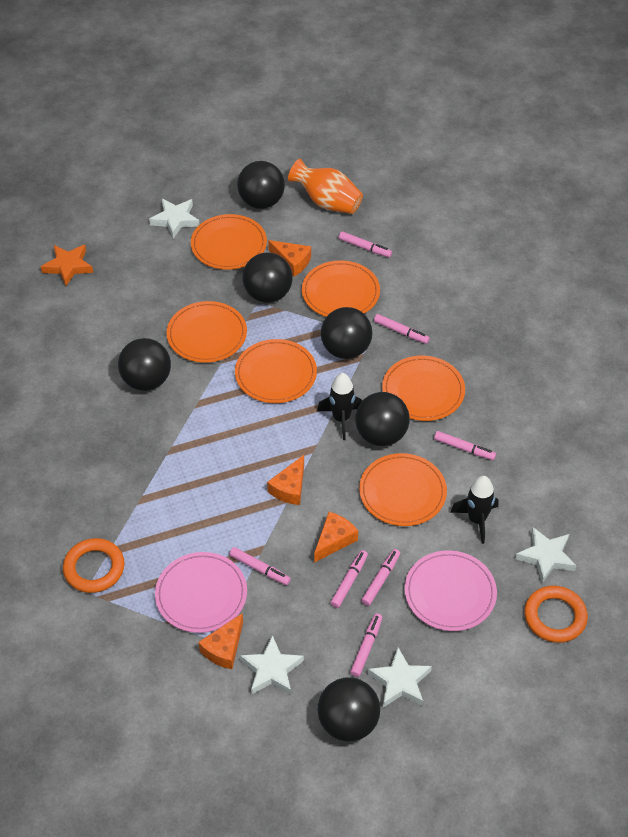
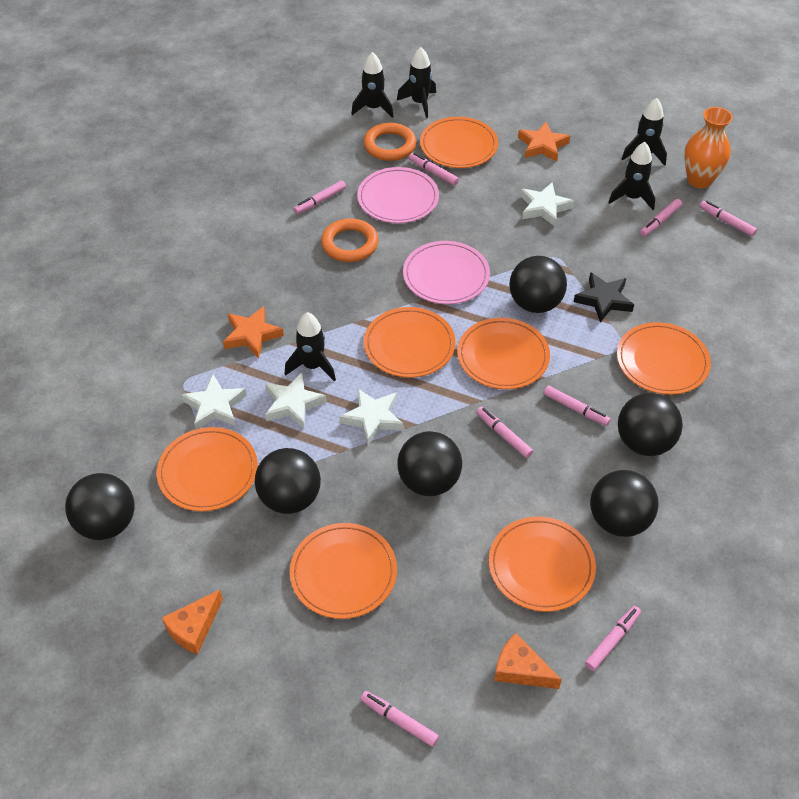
black rocket: 2 -> 5
black star: 0 -> 1
orange cheese: 4 -> 2
orange plate: 6 -> 7
orange star: 1 -> 2
pink marker: 7 -> 8

